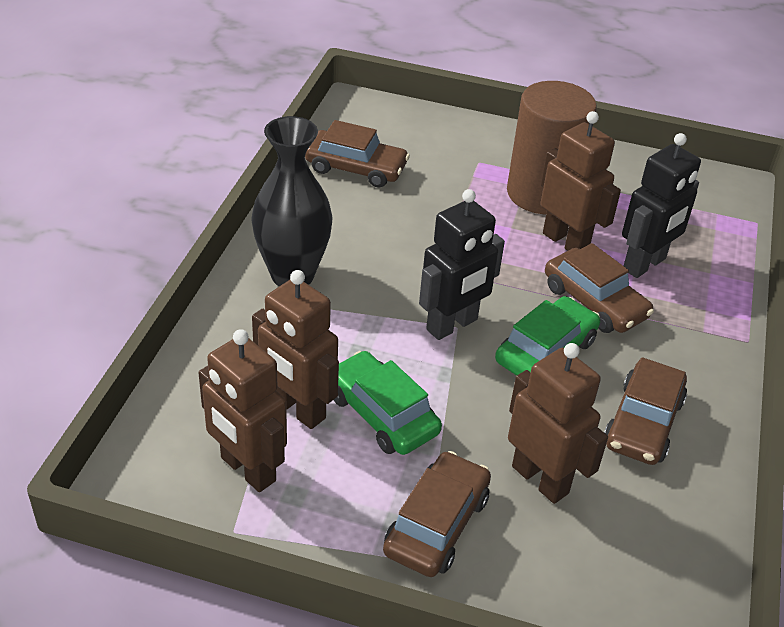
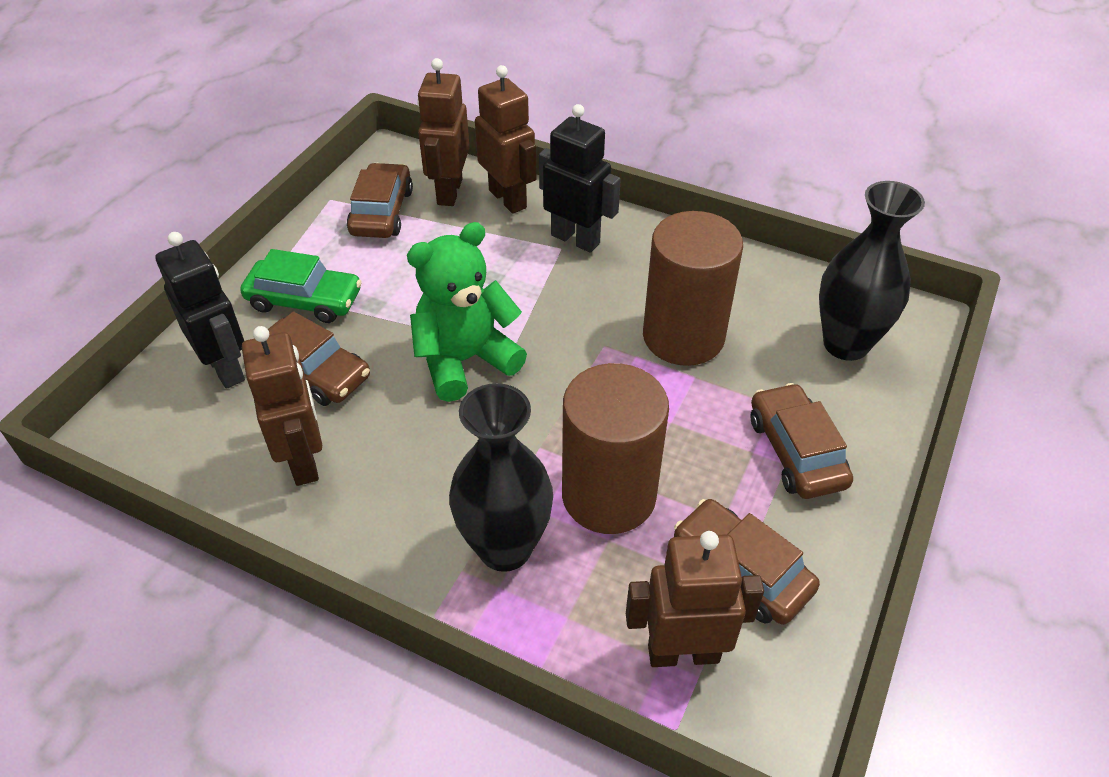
black vase: 1 -> 2
brown cylinder: 1 -> 2
green car: 2 -> 1
green teddy bear: 0 -> 1

